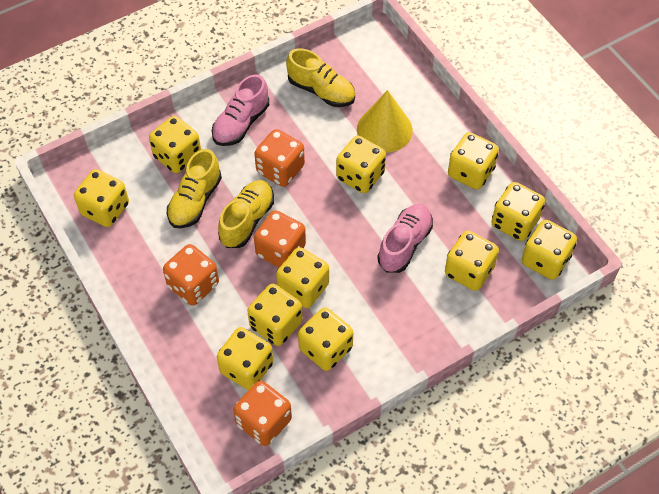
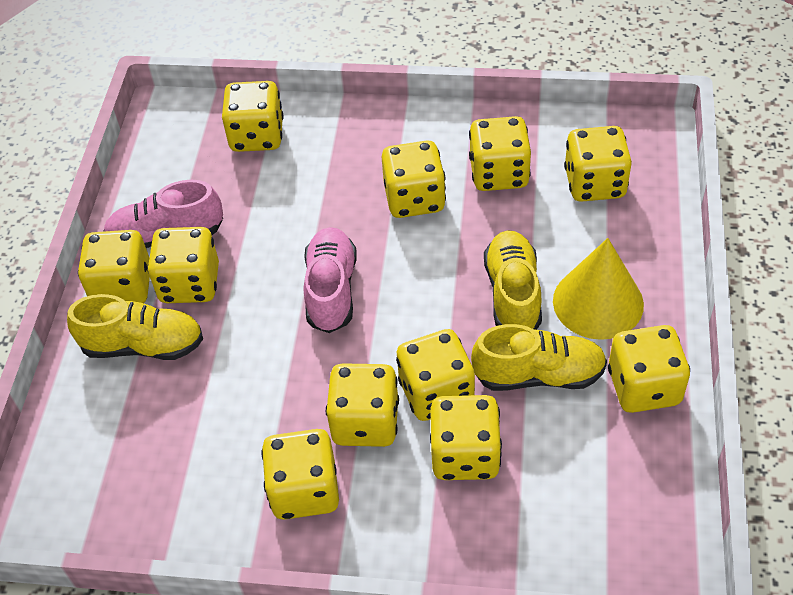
orange dice: 4 -> 0

